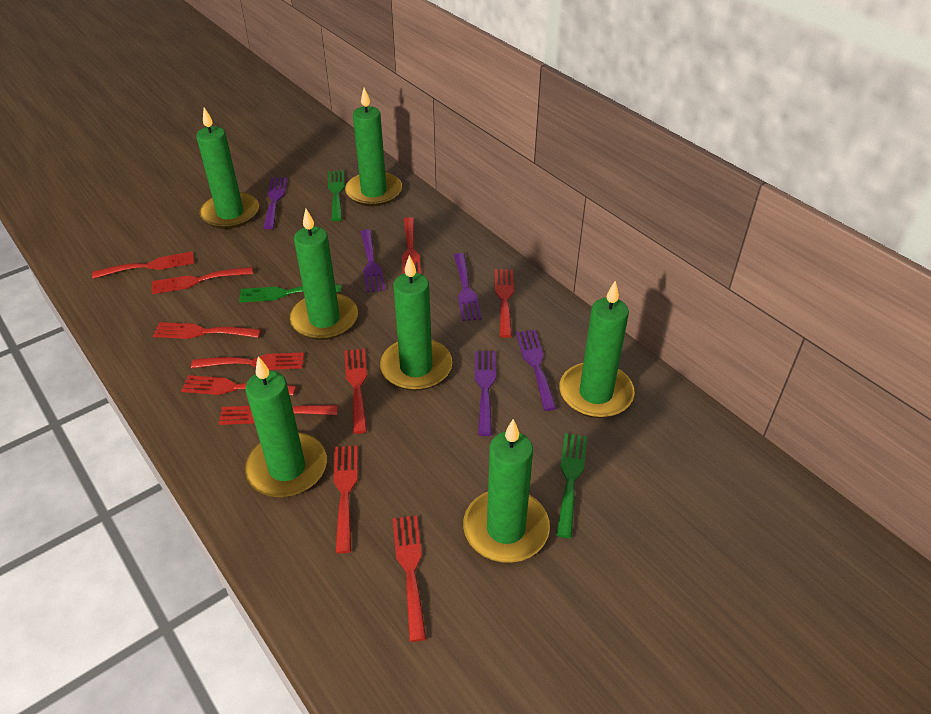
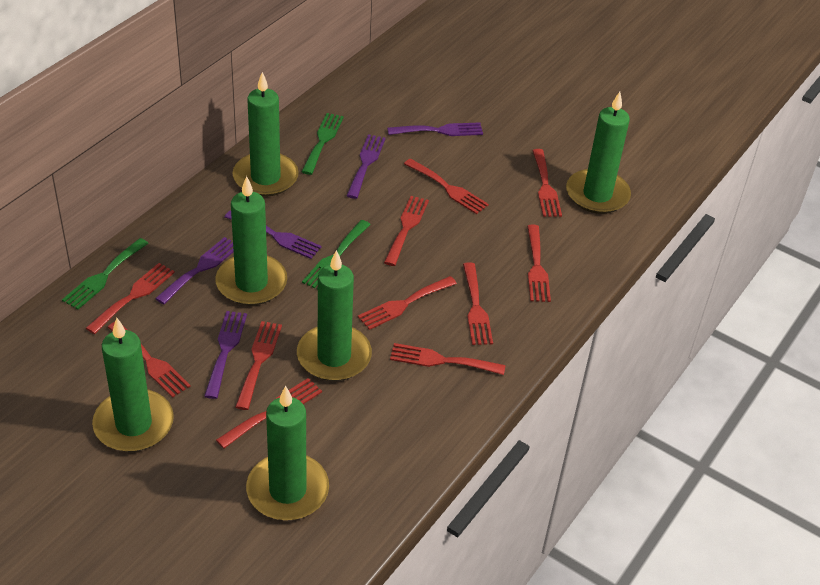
green candle: 7 -> 6

